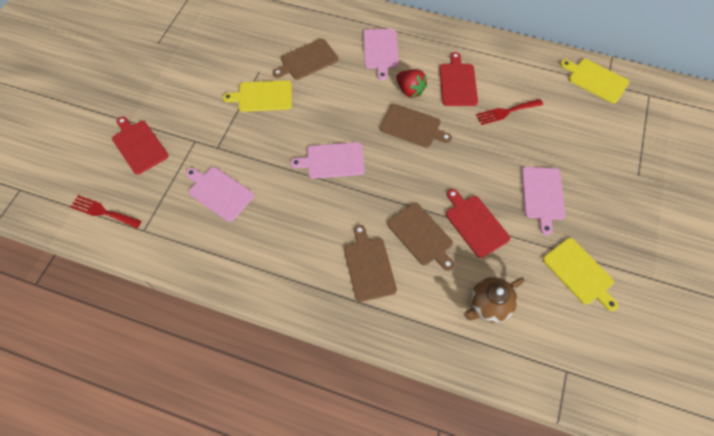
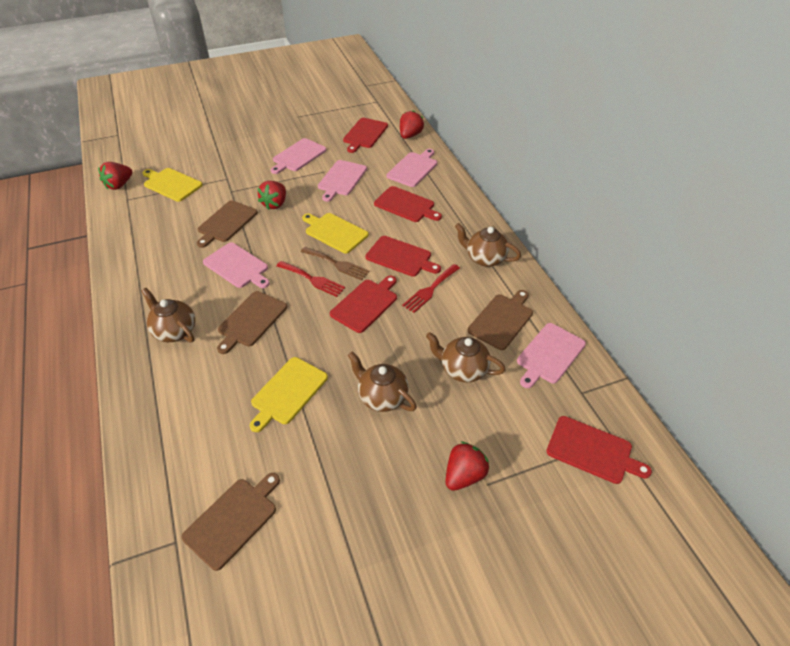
brown fork: 0 -> 1
brown teapot: 1 -> 4
pink cutting board: 4 -> 5
red cutting board: 3 -> 5
red strawberry: 1 -> 4

